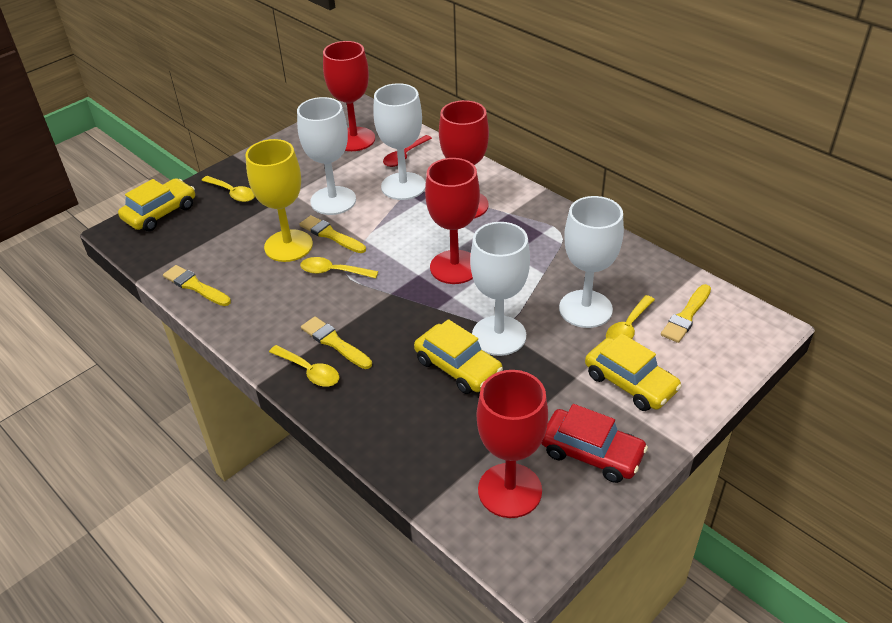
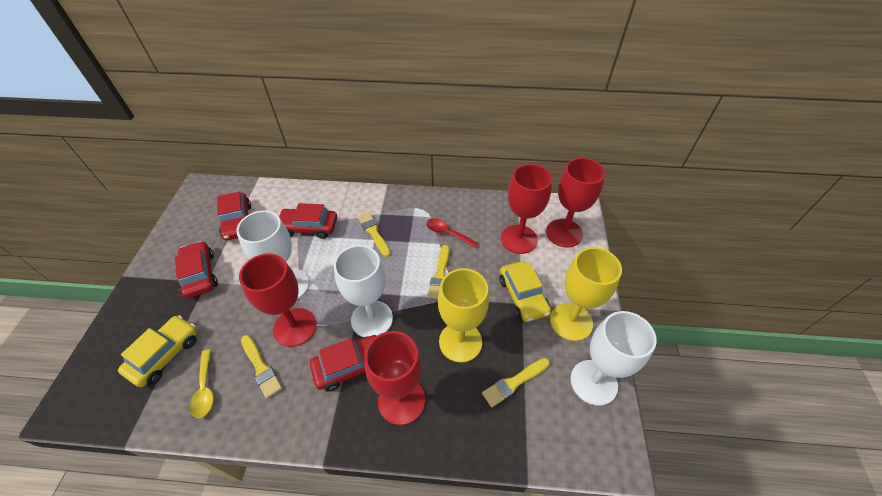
red car: 1 -> 4
white goblet: 4 -> 3
yellow car: 3 -> 2
yellow goblet: 1 -> 2
yellow spoon: 4 -> 1

